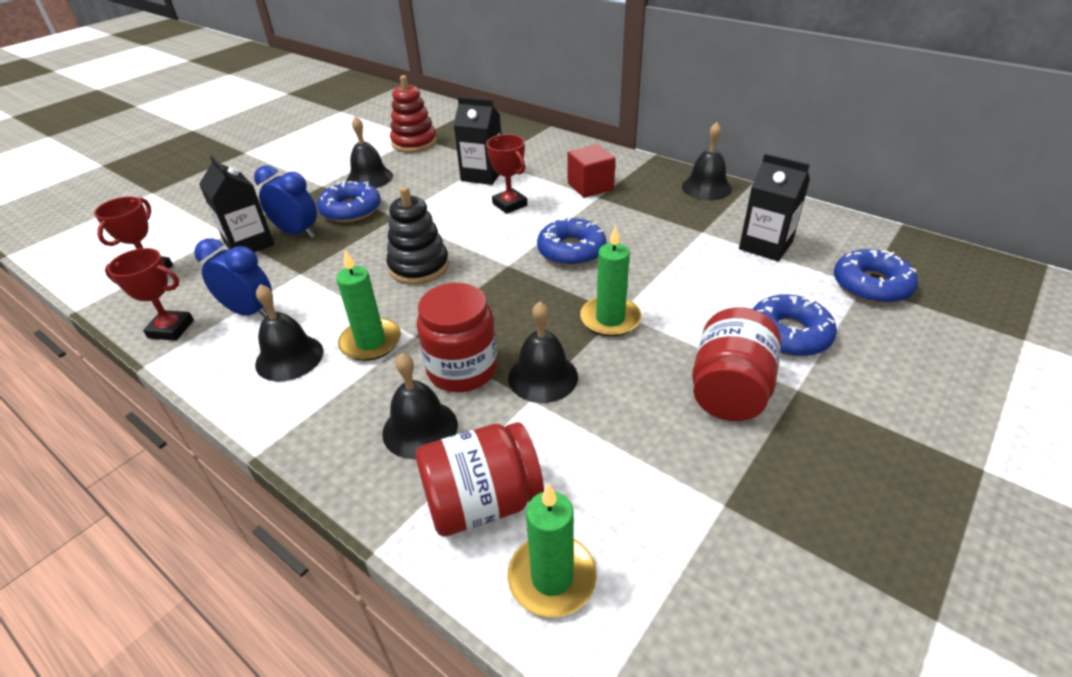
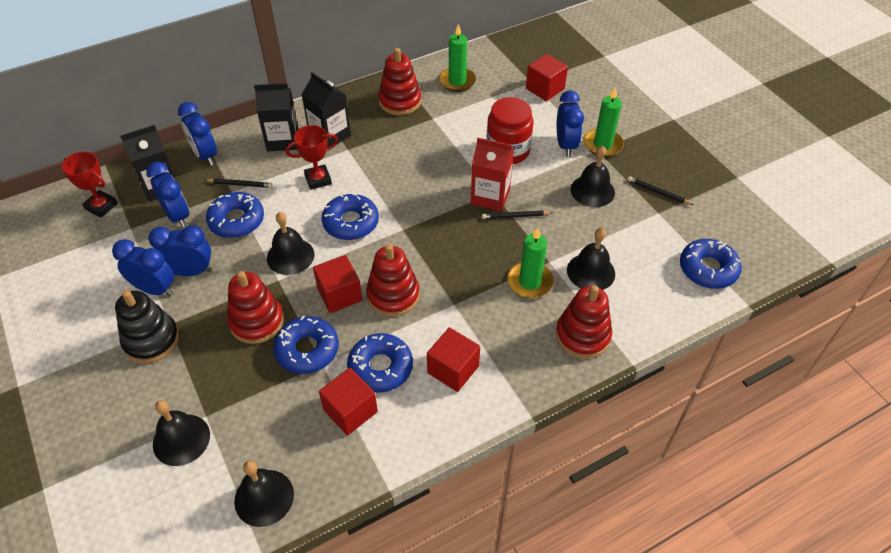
black pencil: 0 -> 3
blue clock: 2 -> 5
blue donut: 4 -> 5
red carton: 0 -> 1
red cube: 1 -> 4
red jar: 3 -> 1
red stacking toy: 1 -> 4
red trophy: 3 -> 2

